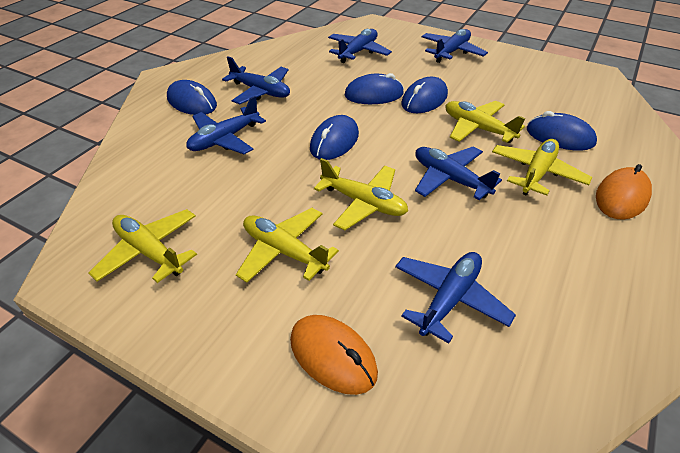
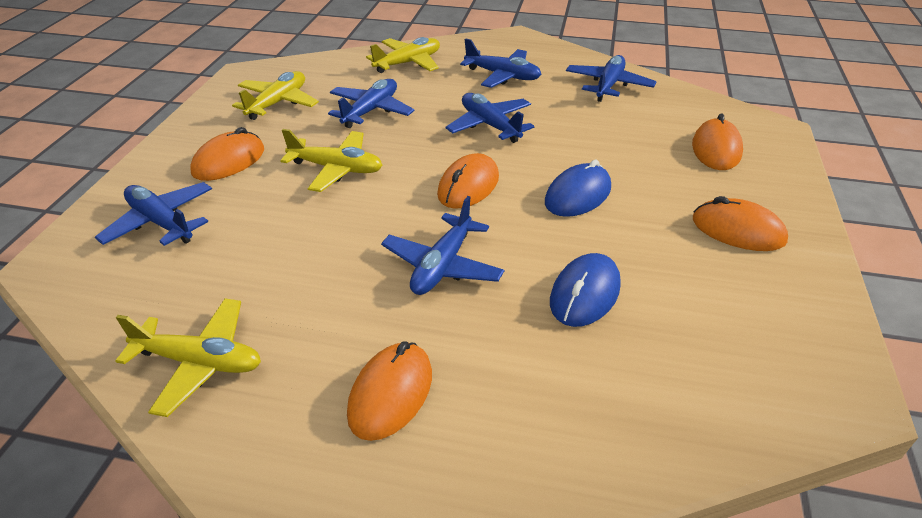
blue mouse: 5 -> 2
orange mouse: 2 -> 5
yellow plane: 5 -> 4

